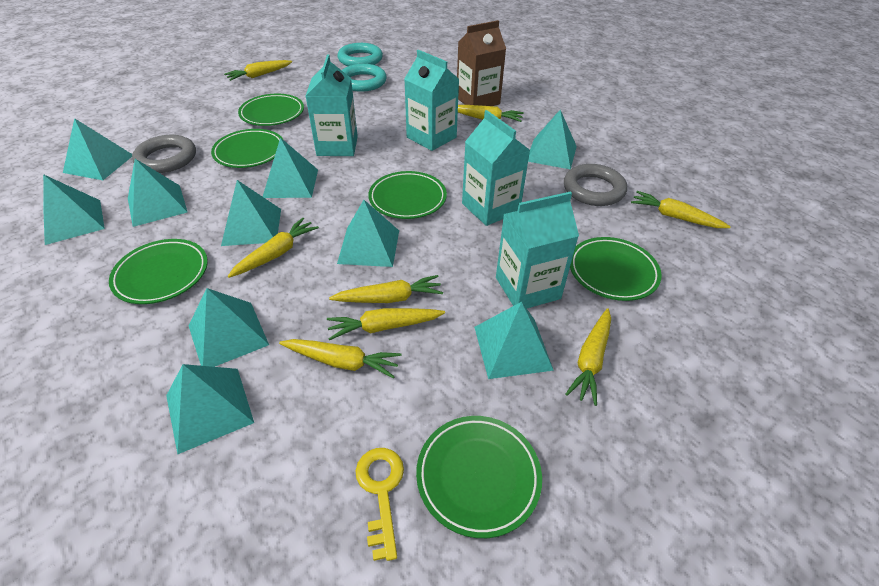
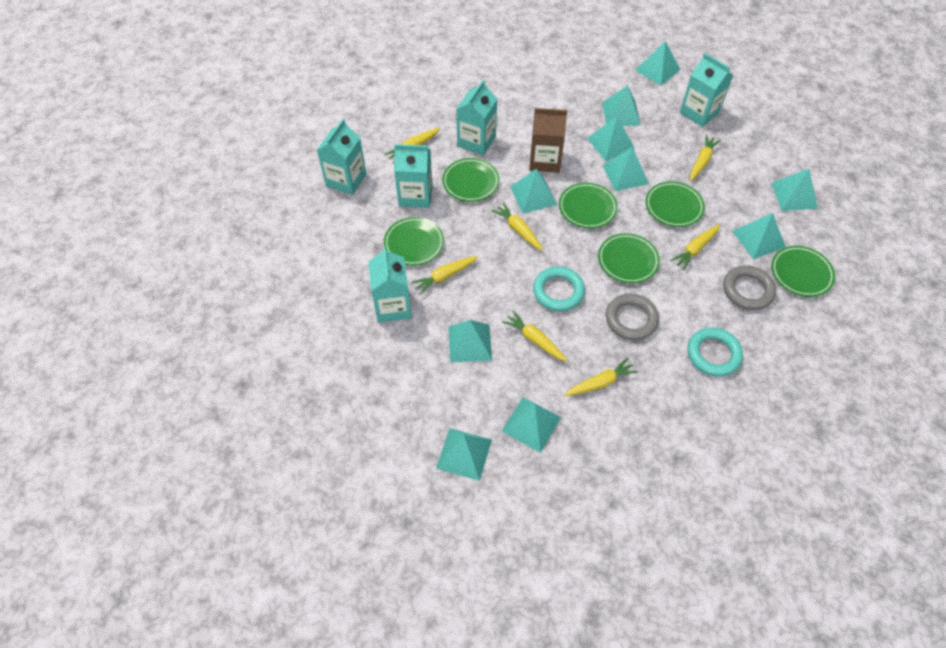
turquoise carton: 4 -> 5
yellow carrot: 8 -> 7
yellow key: 1 -> 0

